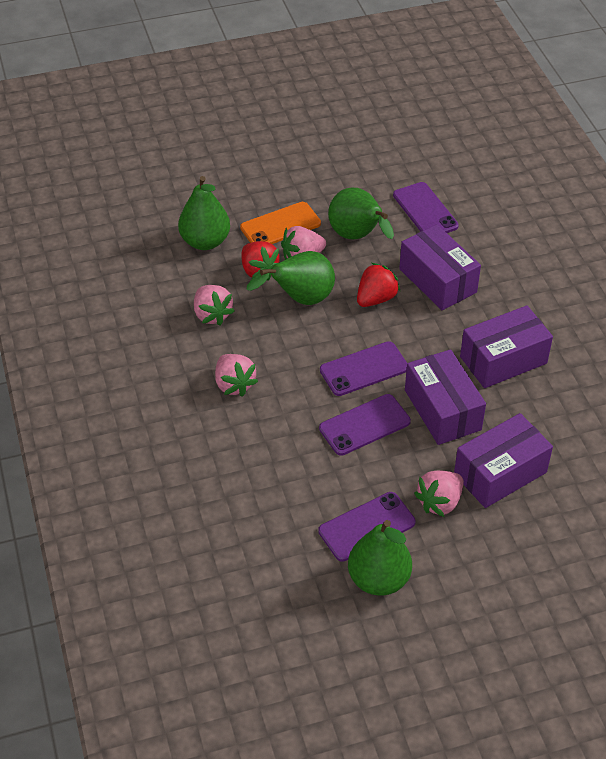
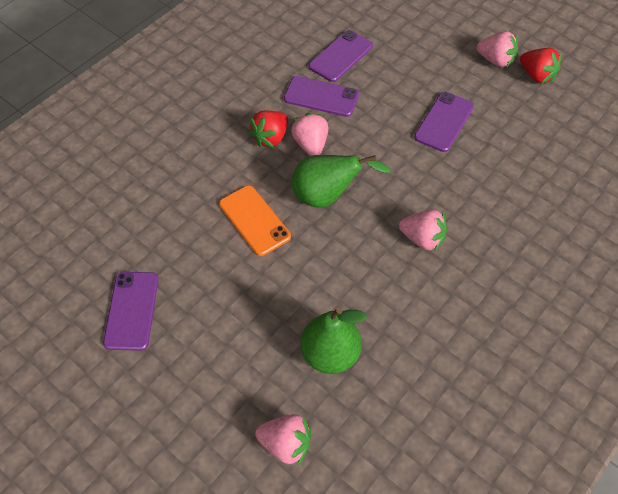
green pear: 4 -> 2
purple box: 4 -> 0

